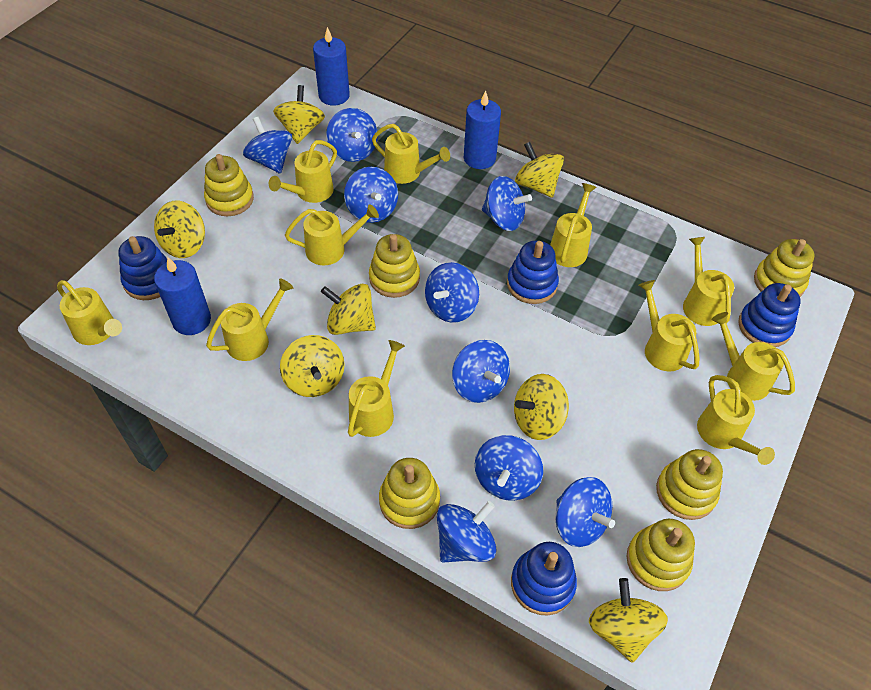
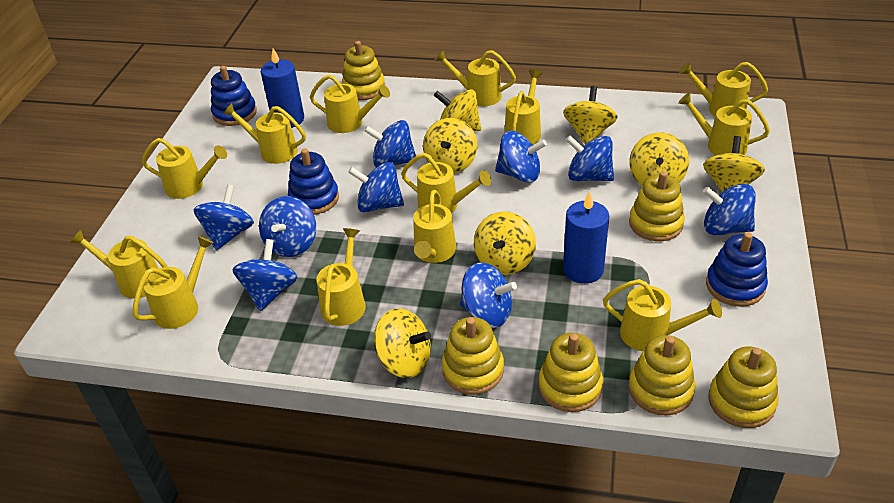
blue candle: 3 -> 2
blue stacking toy: 4 -> 3
yellow watering can: 11 -> 13

